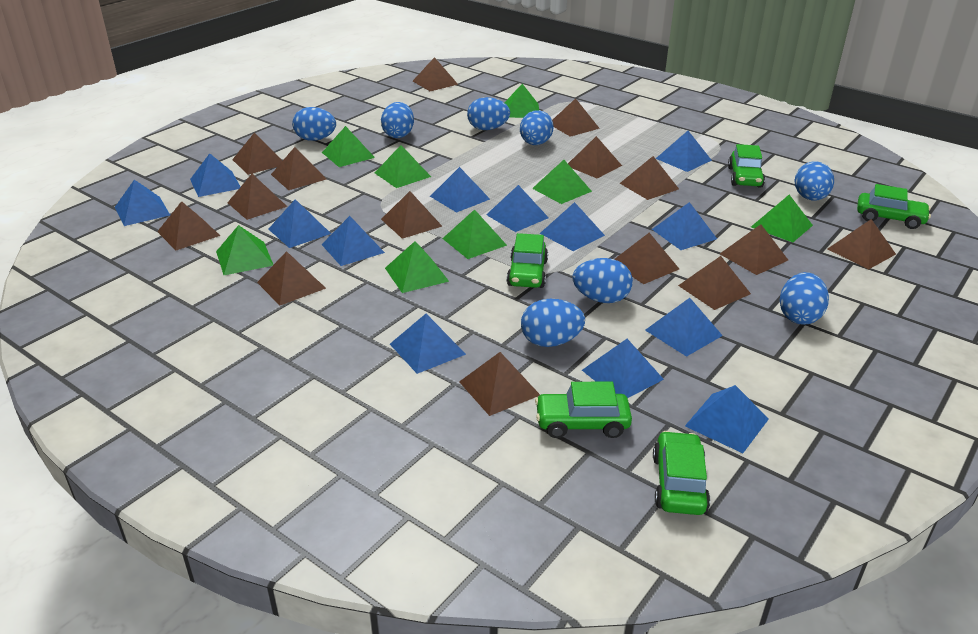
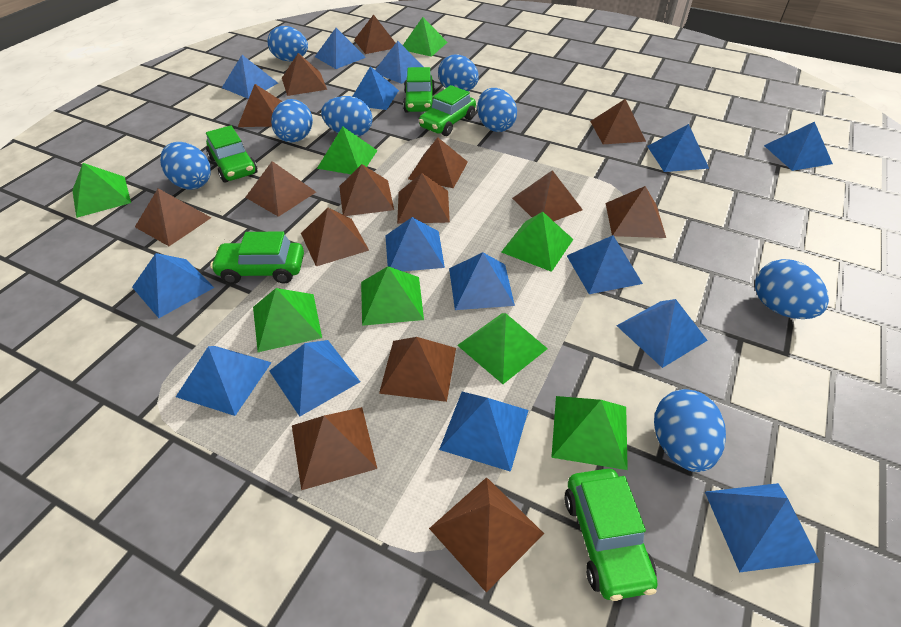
blue pyramid: 13 -> 15

